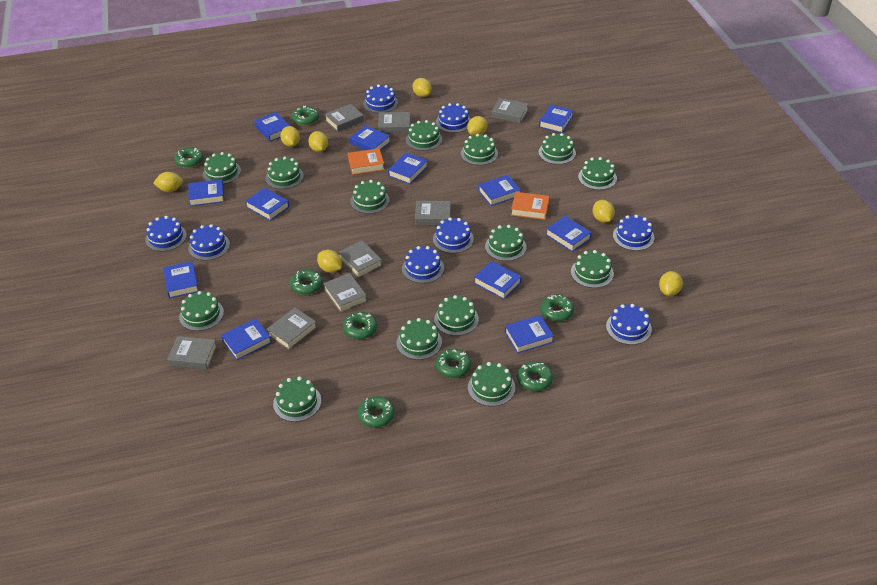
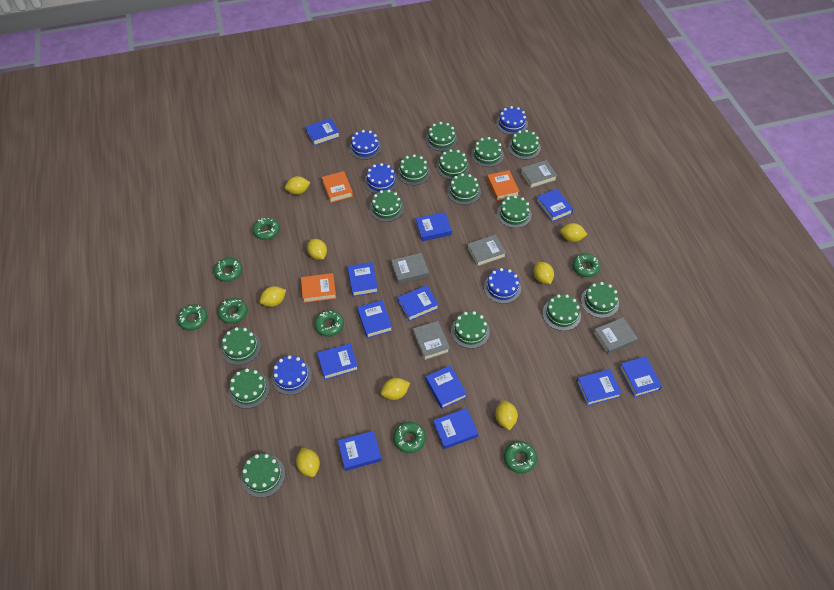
blue cake: 8 -> 5
grey book: 8 -> 5
orange book: 2 -> 3

